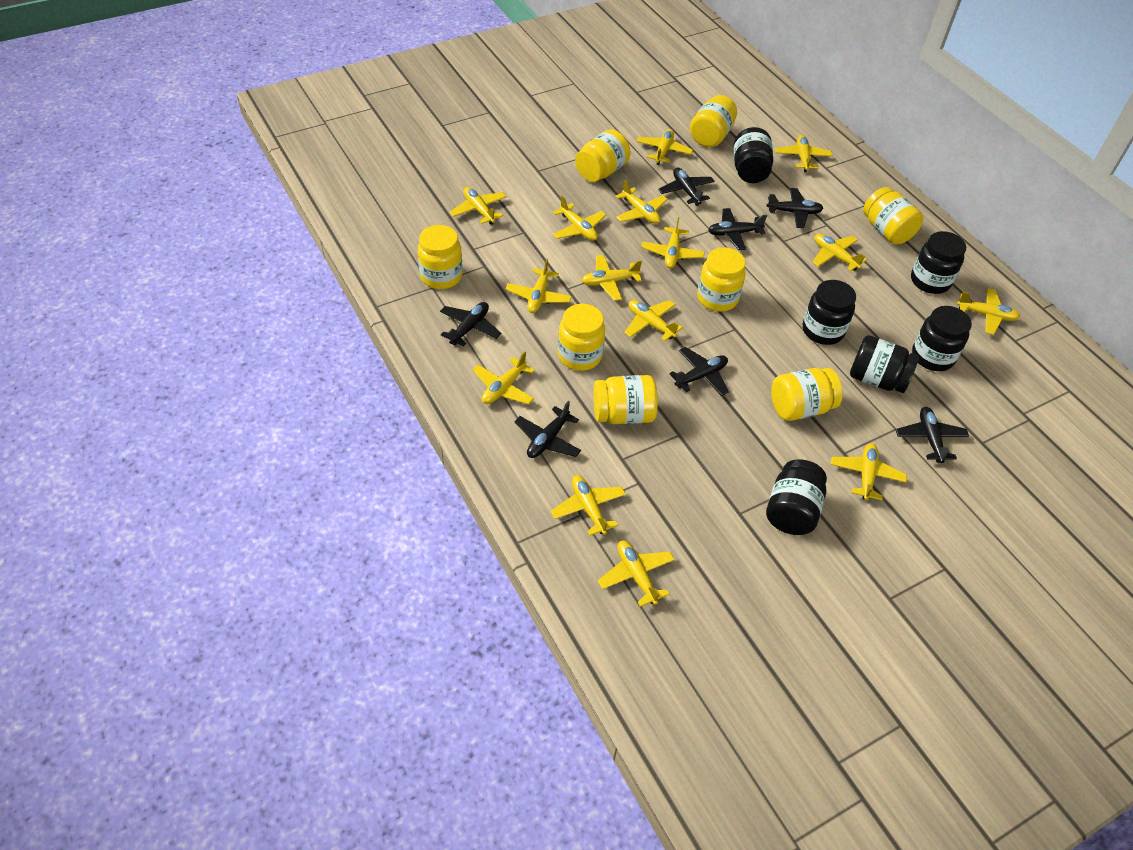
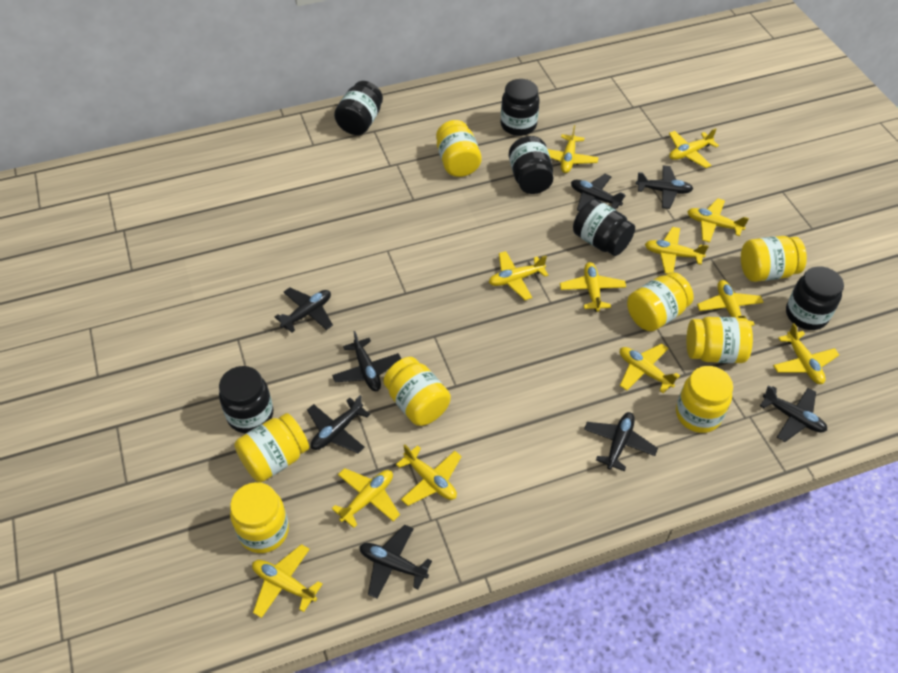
black plane: 7 -> 8
yellow plane: 15 -> 12

